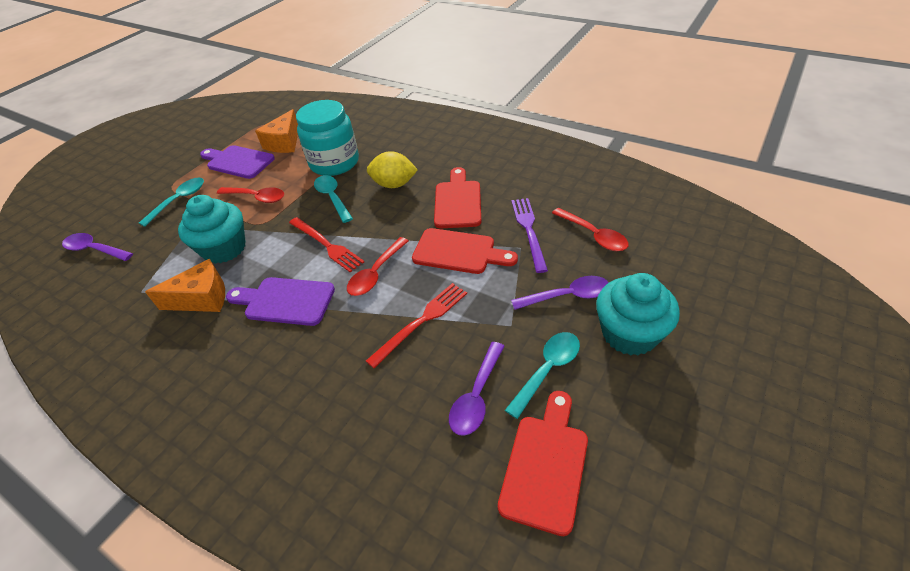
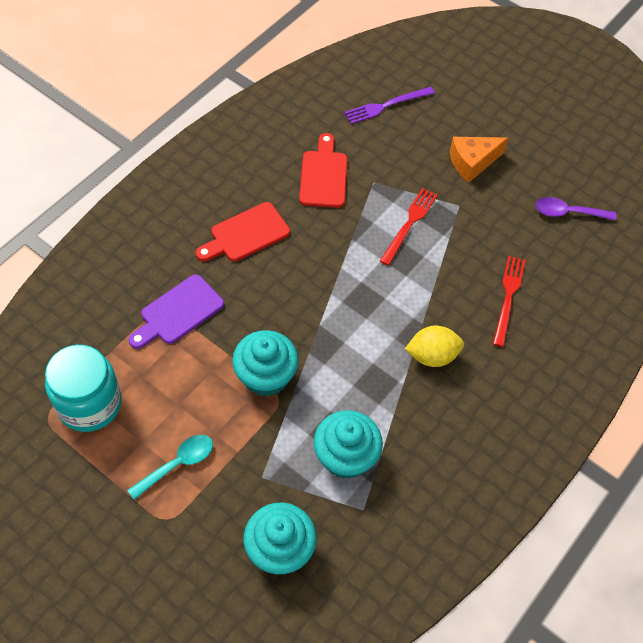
orange cheese: 2 -> 1
purple cutting board: 2 -> 1
purple spoon: 3 -> 1
red cutting board: 3 -> 2
red spoon: 3 -> 0
turquoise cupcake: 2 -> 3
turquoise spoon: 3 -> 1

